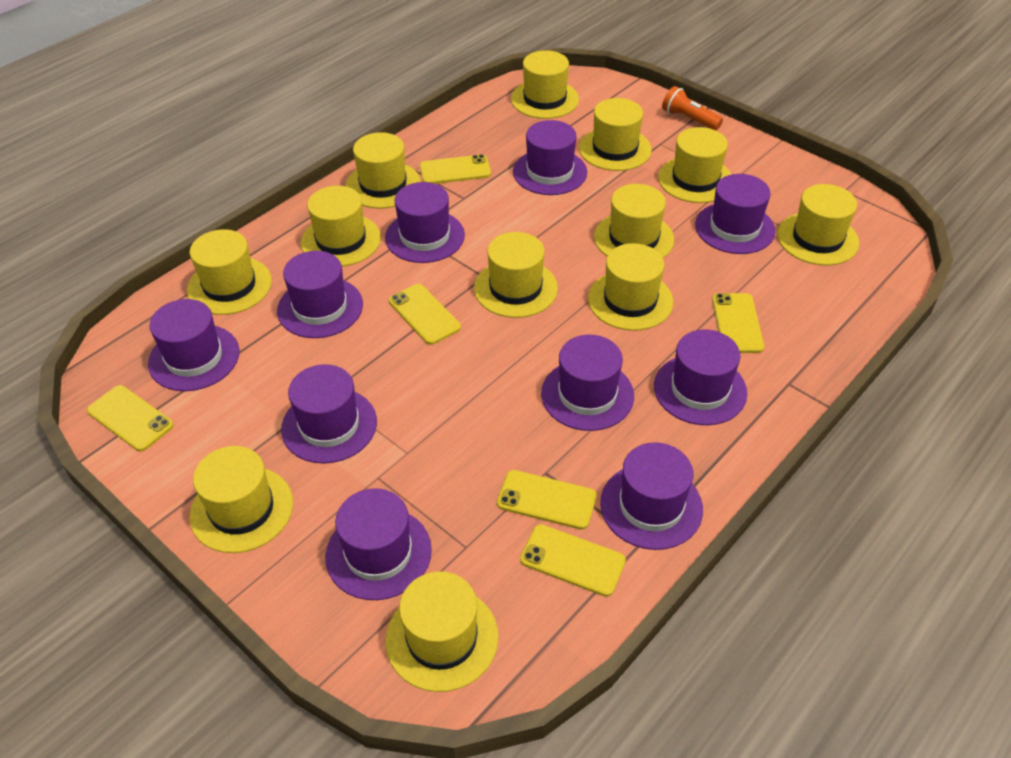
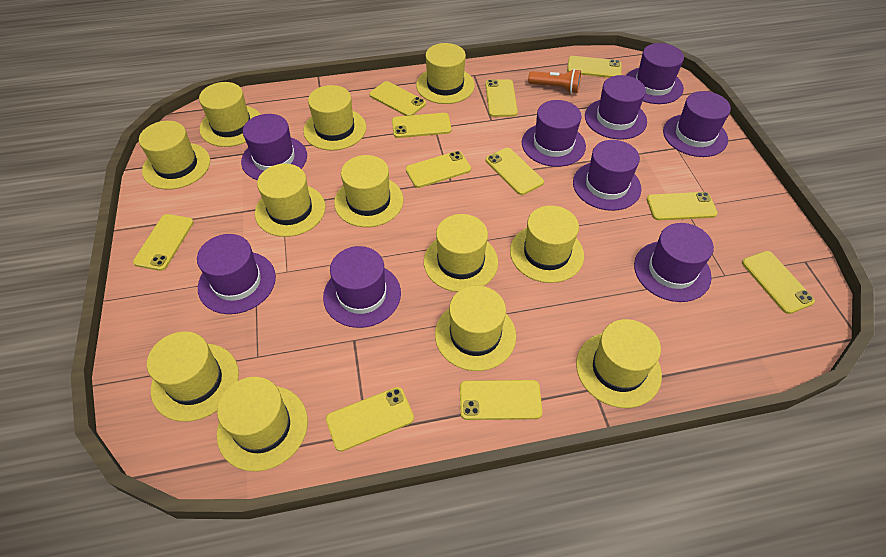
purple hat: 10 -> 9
yellow phone: 6 -> 11

